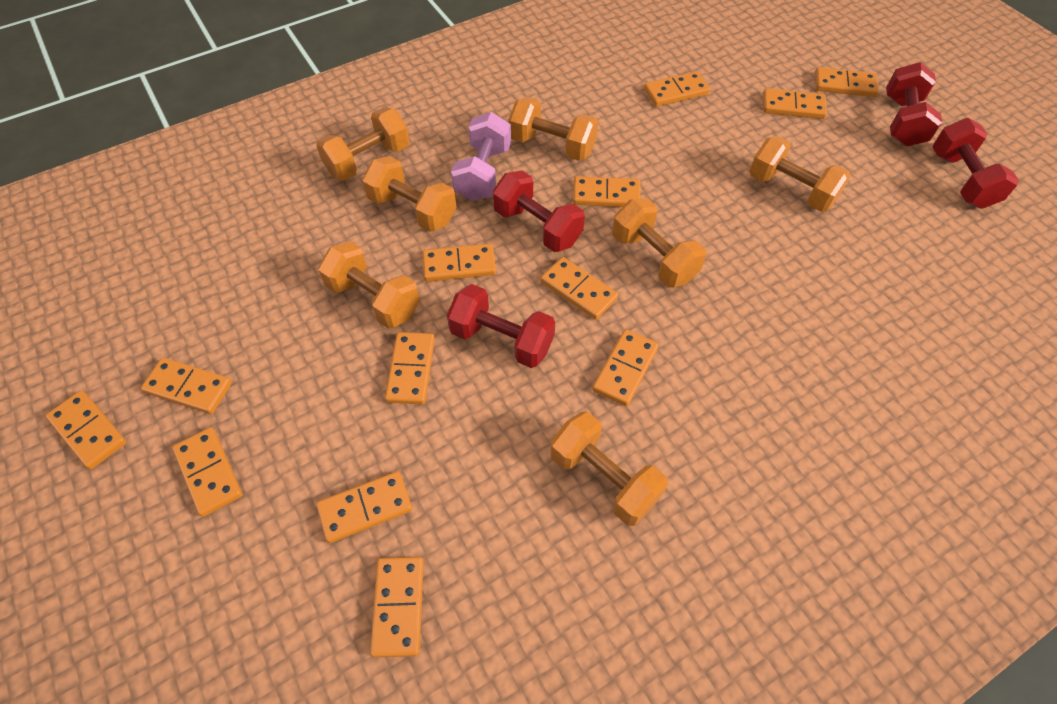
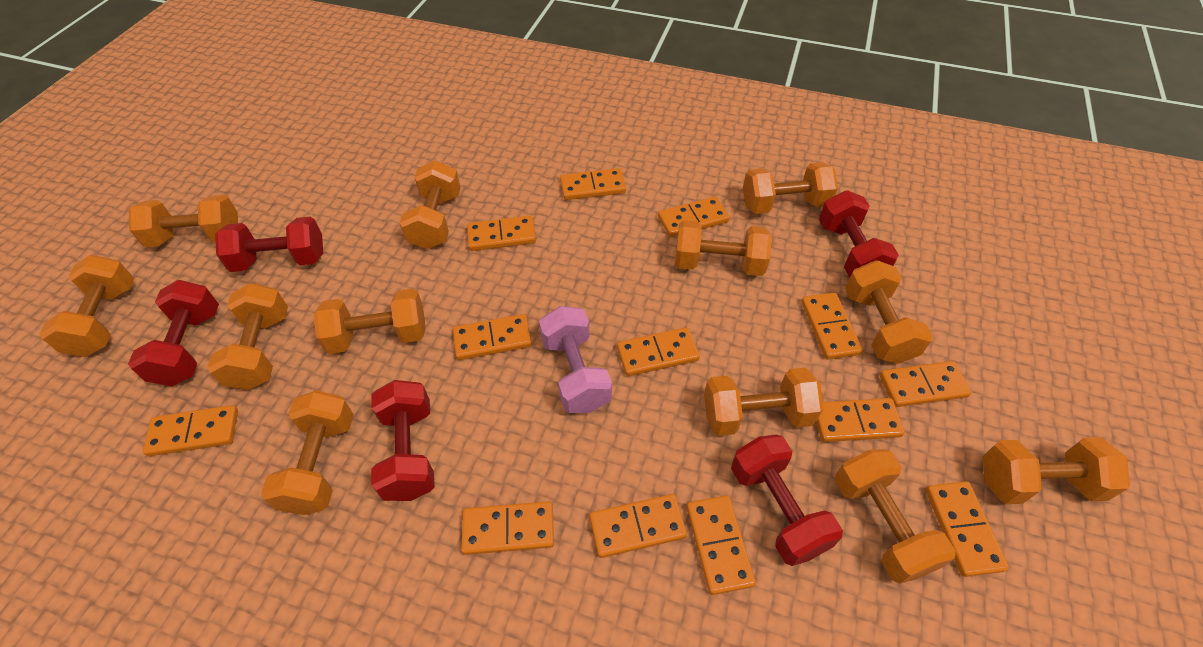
orange dumbbell: 7 -> 12
red dumbbell: 4 -> 5

